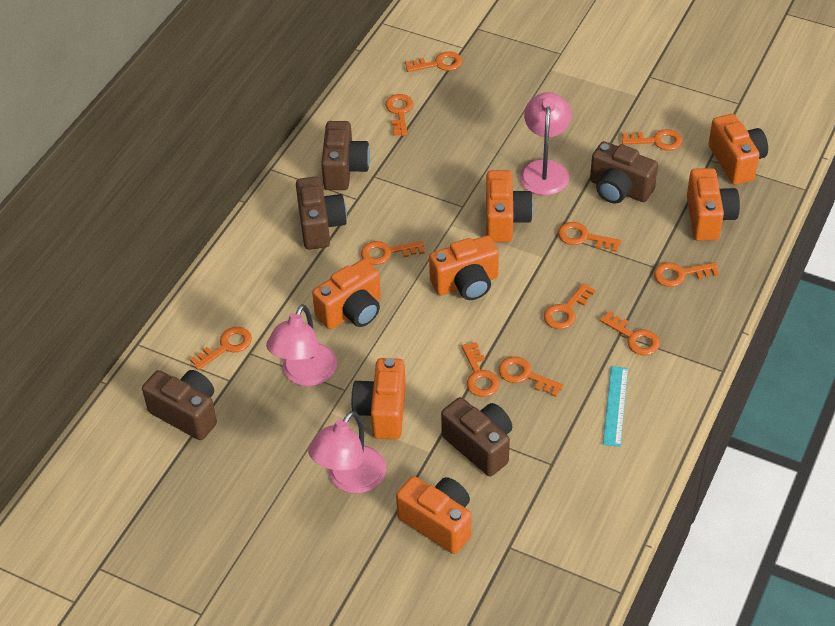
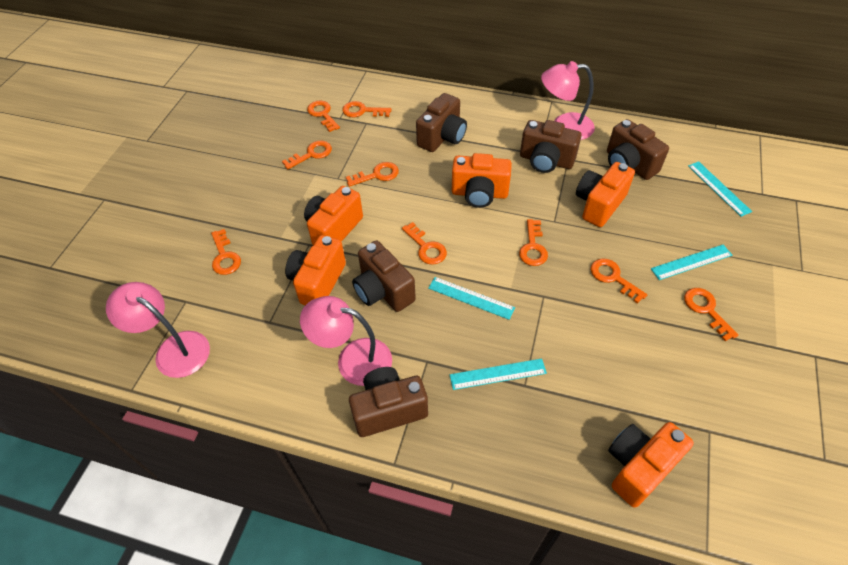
orange camera: 7 -> 5
orange key: 11 -> 9
turquoise ruler: 1 -> 4

